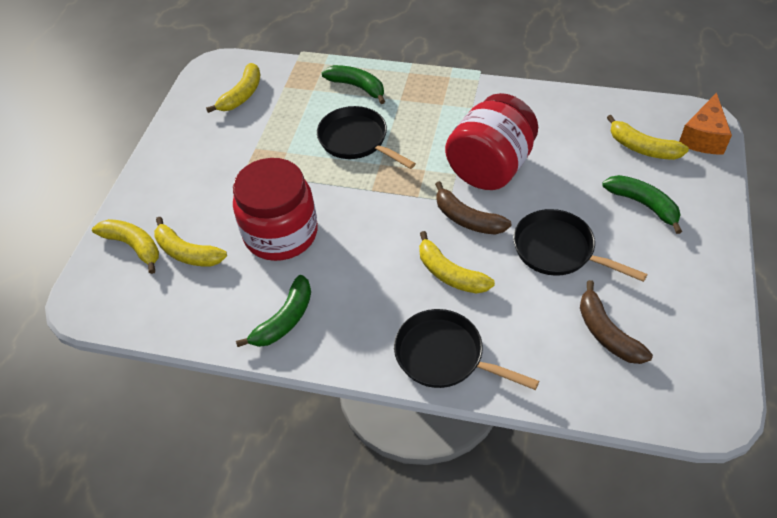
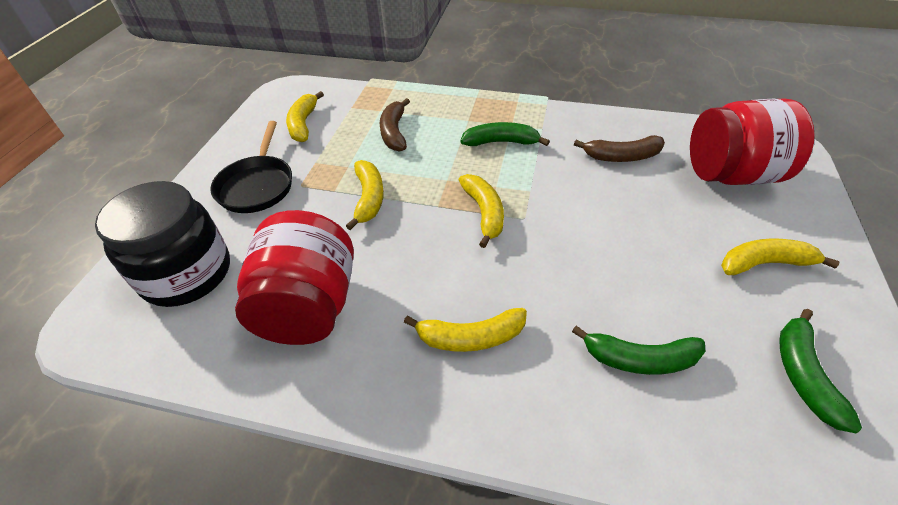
black jar: 0 -> 1
black pan: 3 -> 1
orange cheese: 1 -> 0

